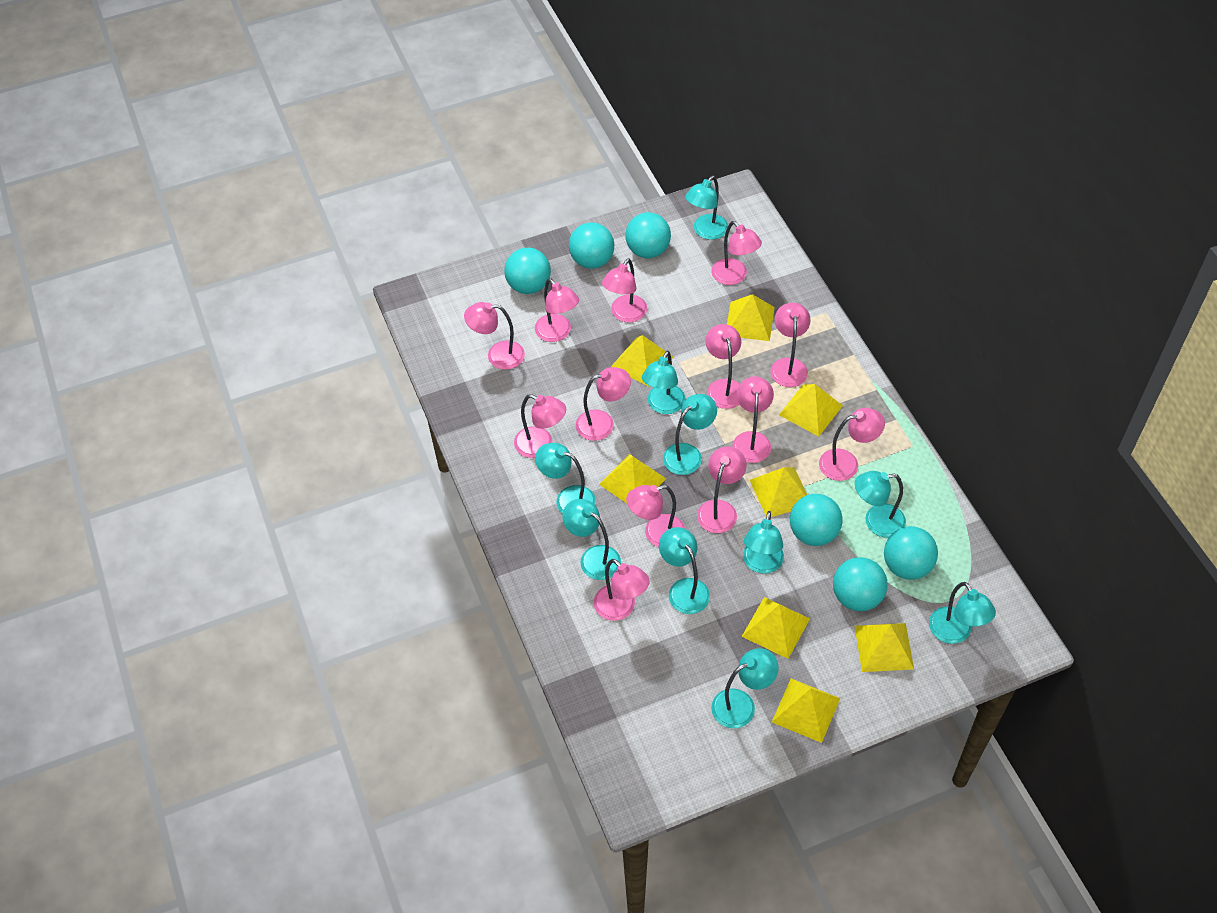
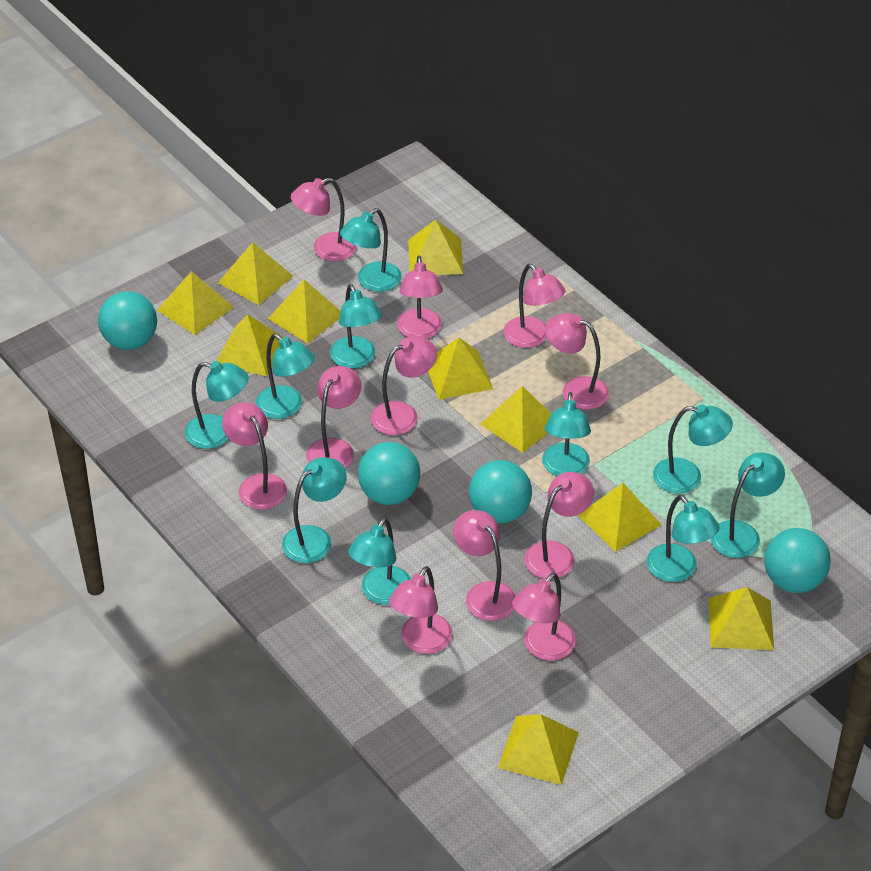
pink lamp: 13 -> 11
turquoise ball: 6 -> 4
yellow pyramid: 8 -> 10

